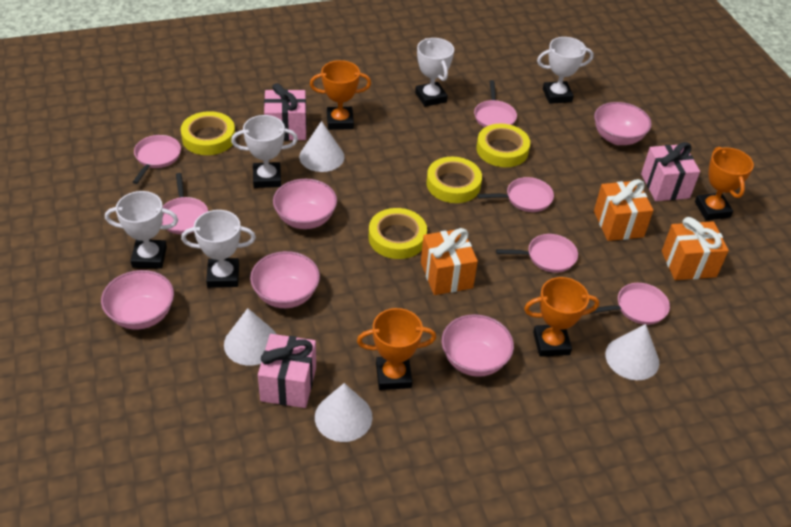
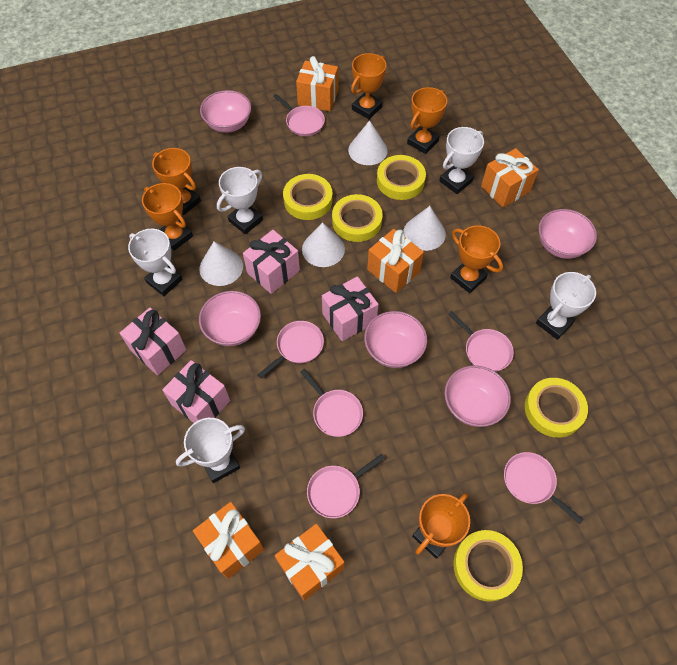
orange gift: 3 -> 5
orange trophy: 4 -> 6
pink gift: 3 -> 4
yellow tape: 4 -> 5

